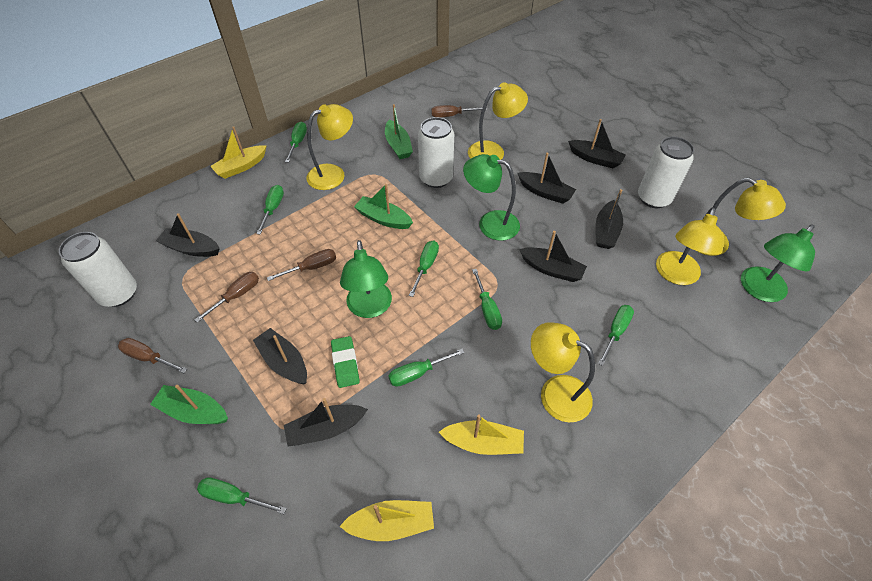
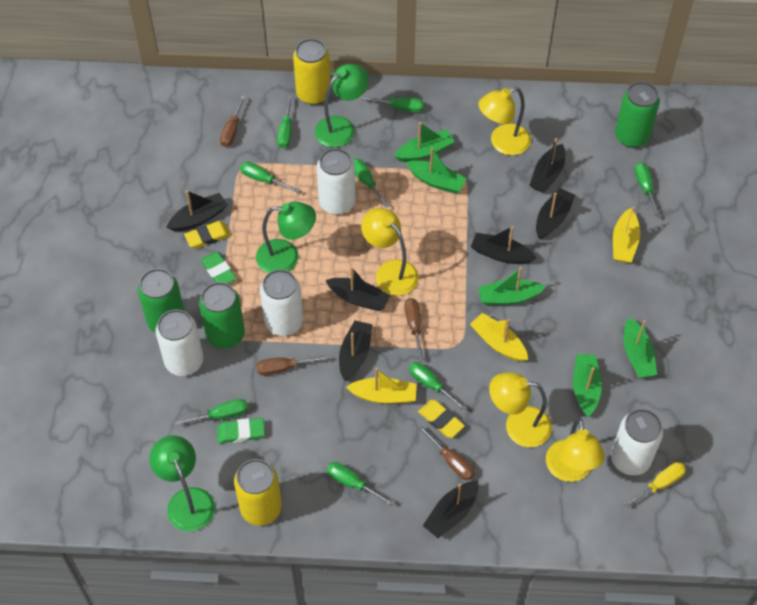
green boat: 3 -> 5
green can: 0 -> 3
green eraser: 1 -> 2
green screwdriver: 7 -> 8
white can: 3 -> 4
yellow can: 0 -> 2
yellow eraser: 0 -> 2
yellow lamp: 5 -> 4
yellow screwdriver: 0 -> 1

